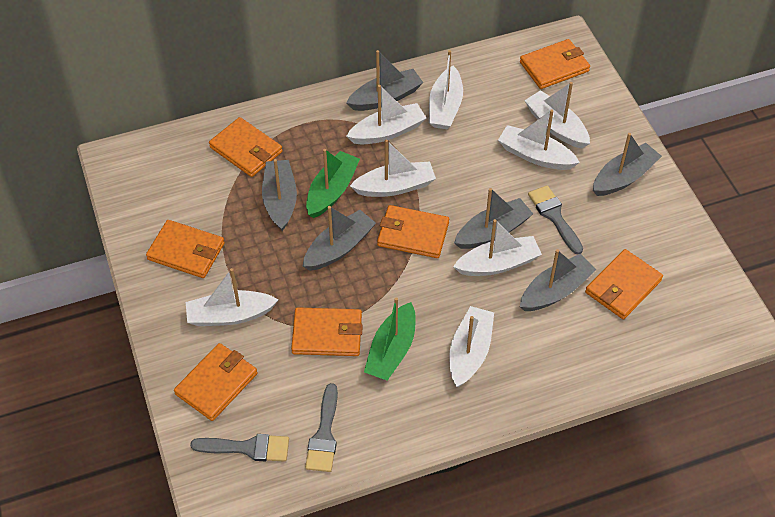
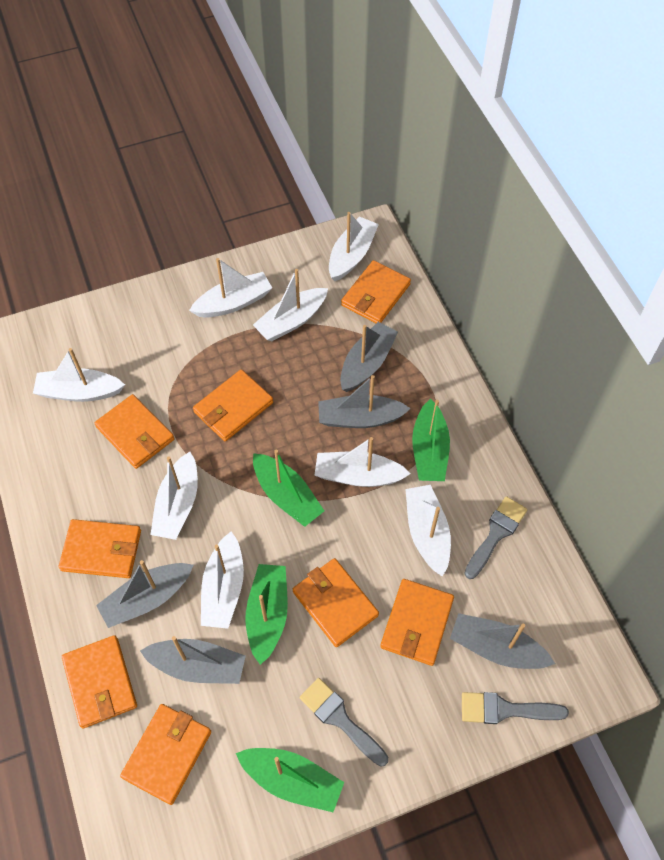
green boat: 2 -> 4
grey boat: 6 -> 5
orange wallet: 7 -> 8

